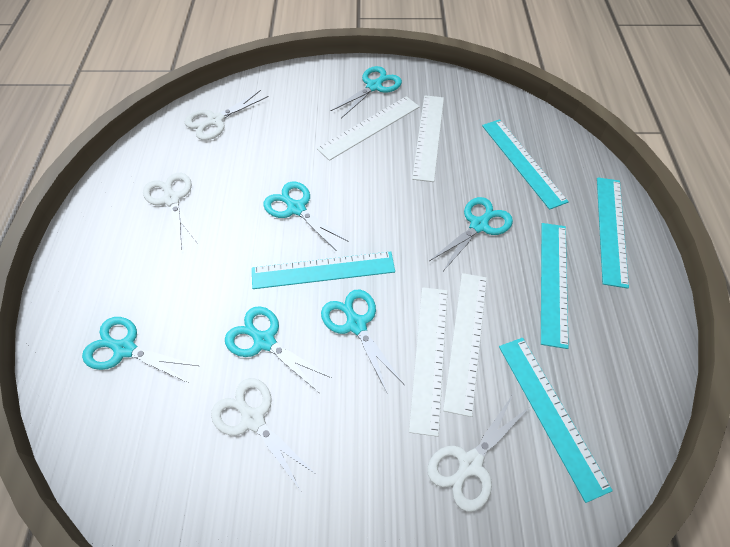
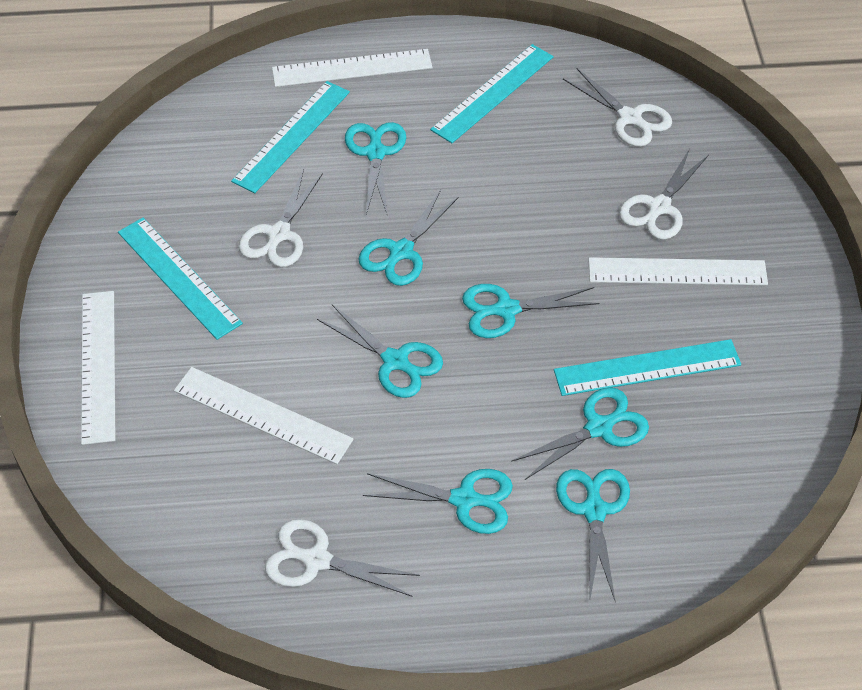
turquoise ruler: 5 -> 4
turquoise scissors: 6 -> 7

